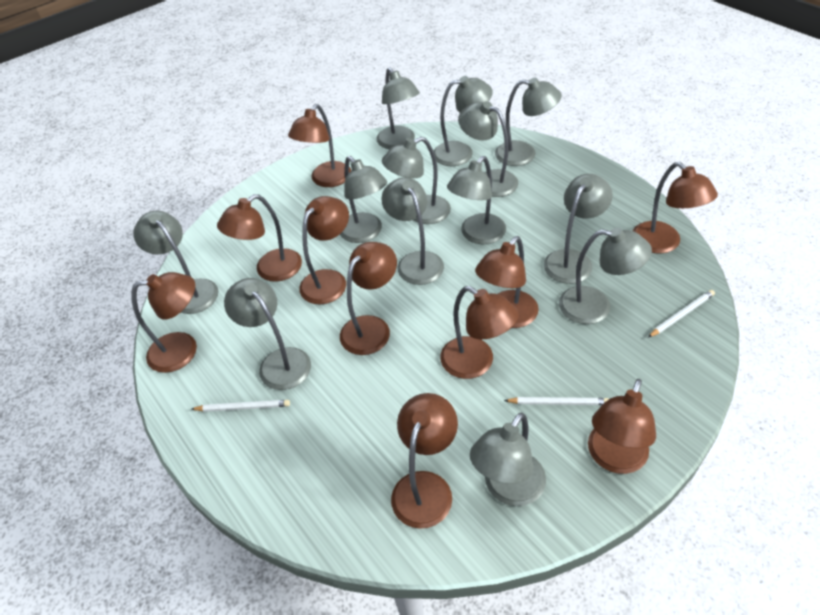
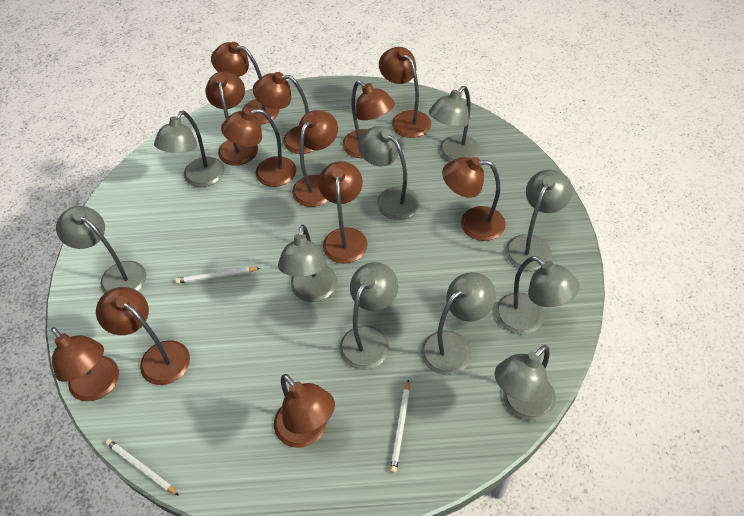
brown lamp: 10 -> 12
grey lamp: 13 -> 10

